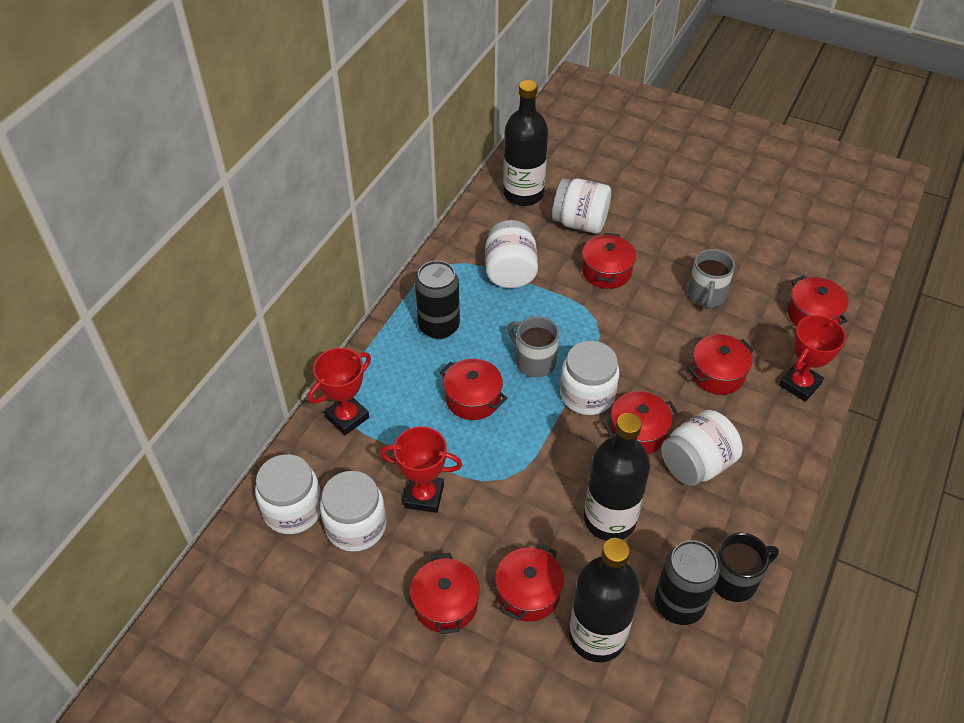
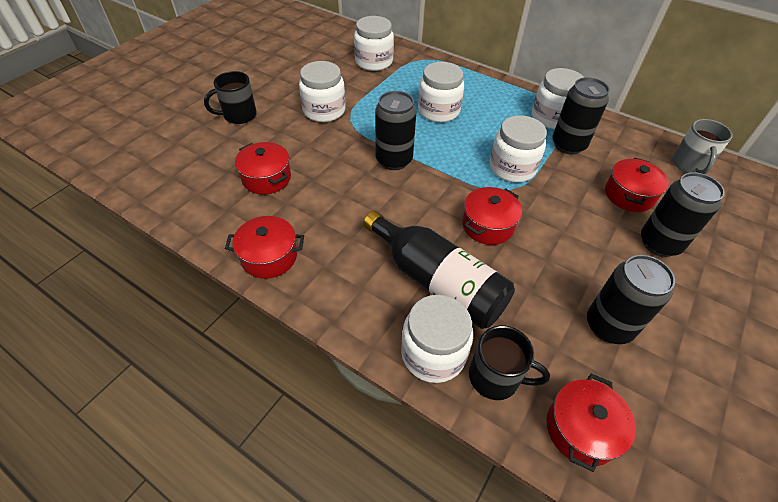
black bottle: 3 -> 1
black can: 2 -> 4
black mug: 1 -> 2
grey mug: 2 -> 1
red pot: 7 -> 5
red trophy: 3 -> 0

